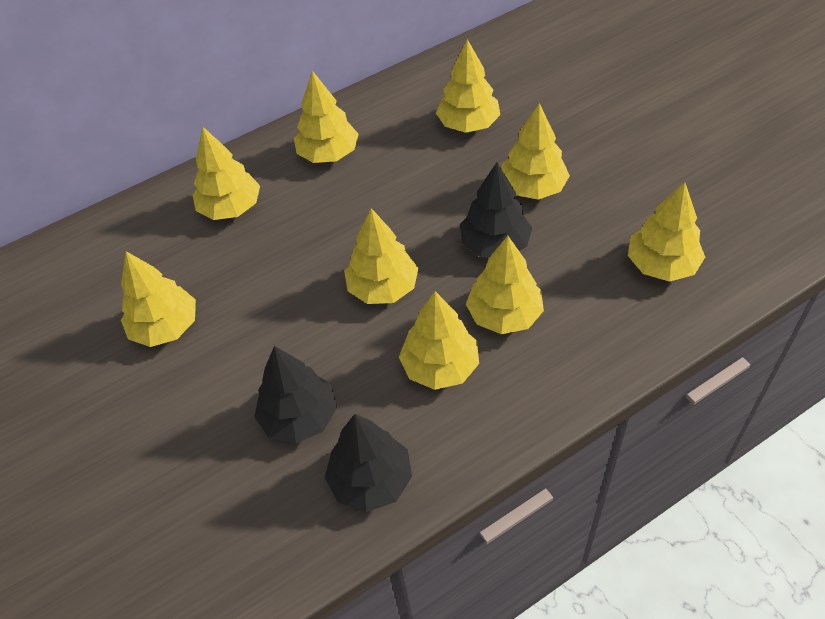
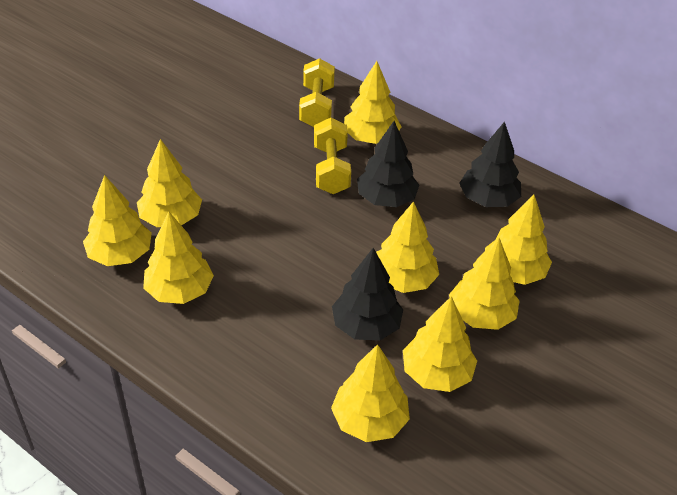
yellow dumbbell: 0 -> 2

